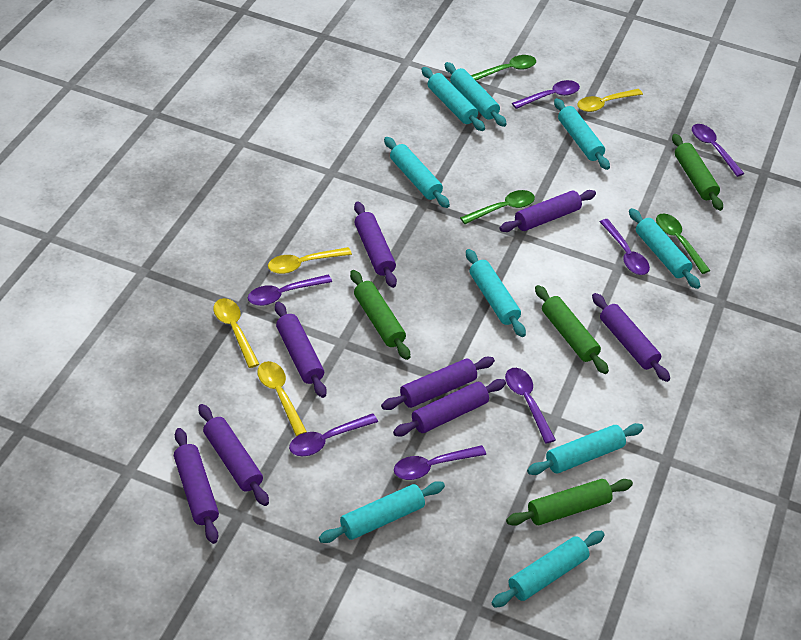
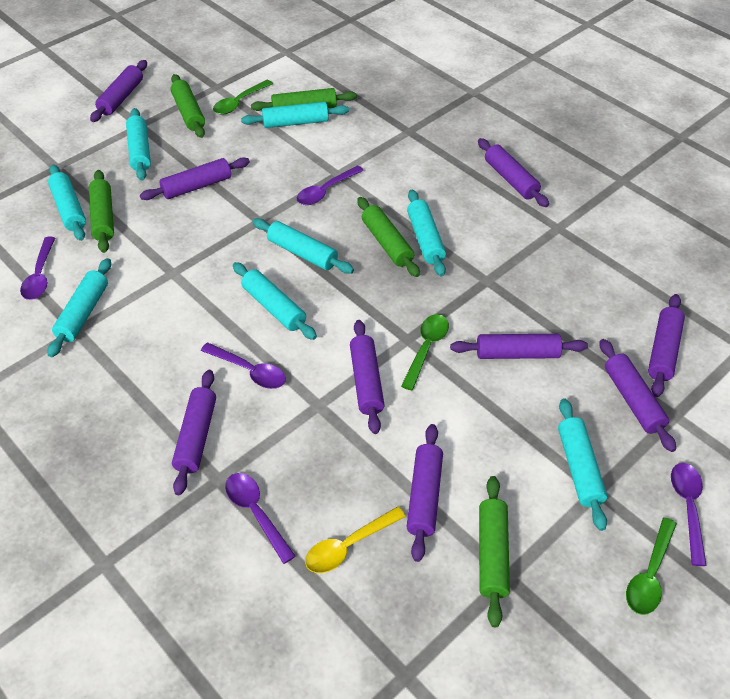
green rolling pin: 4 -> 5
purple rolling pin: 8 -> 9
purple spoon: 7 -> 5
turquoise rolling pin: 9 -> 8
yellow spoon: 4 -> 1

